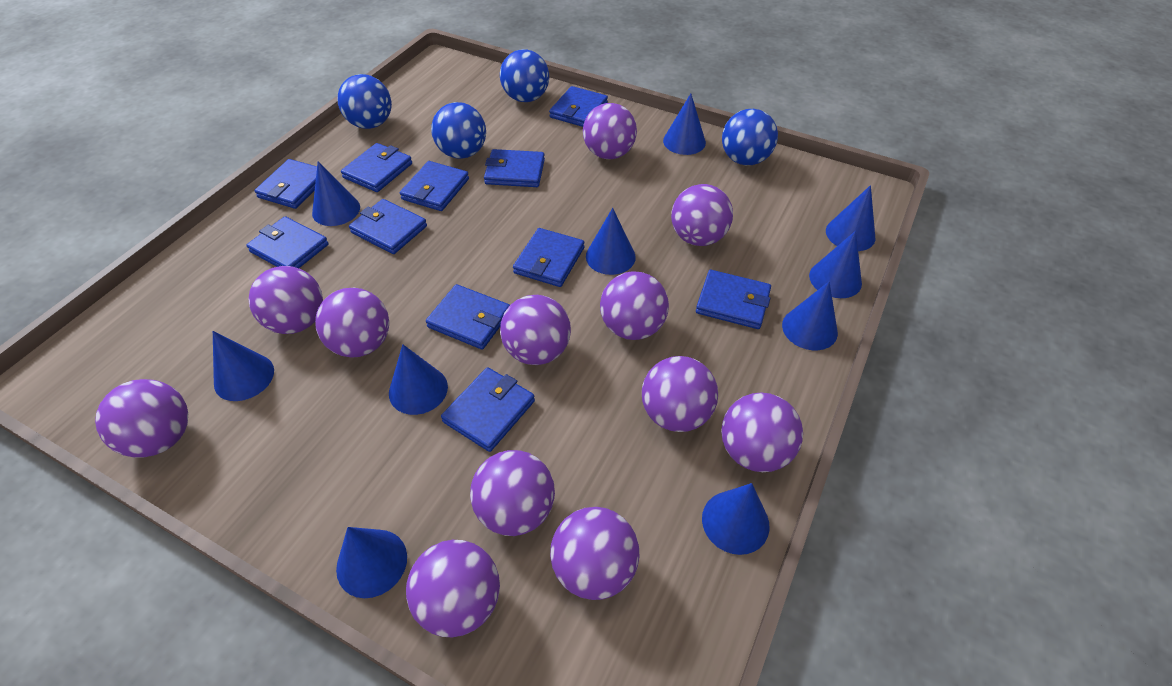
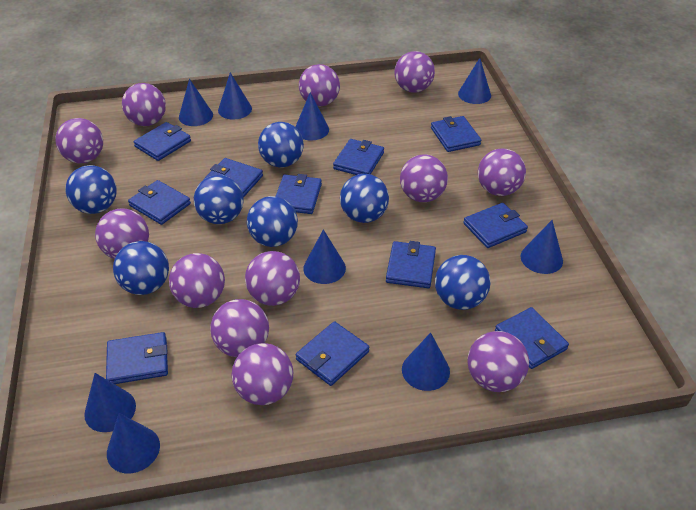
blue ball: 4 -> 7
blue cone: 10 -> 9

